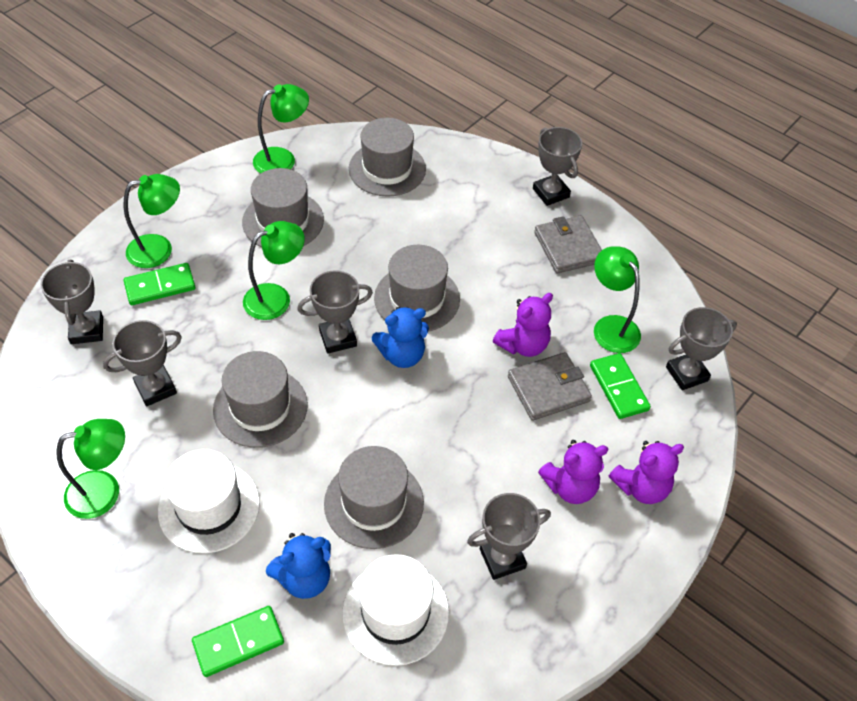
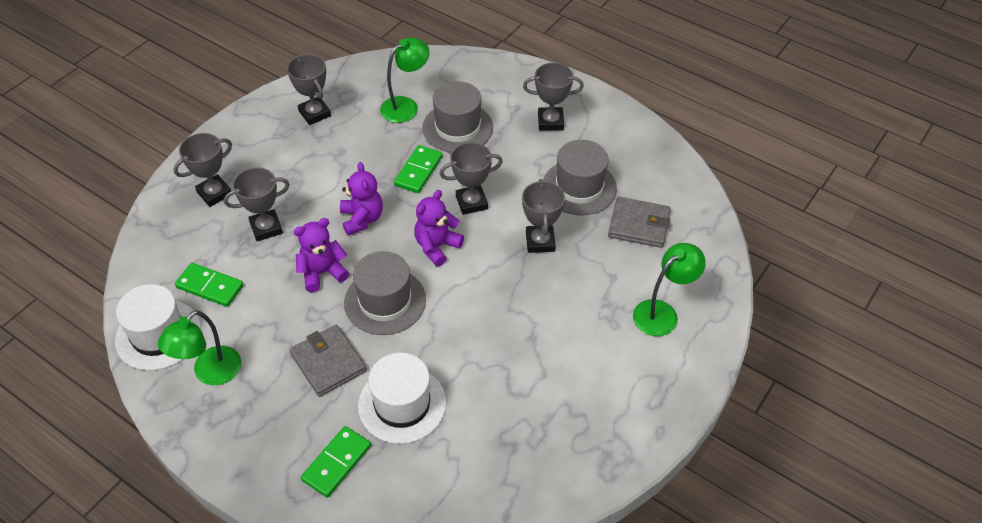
blue teddy bear: 2 -> 0
green lamp: 5 -> 3
grey hat: 5 -> 3

